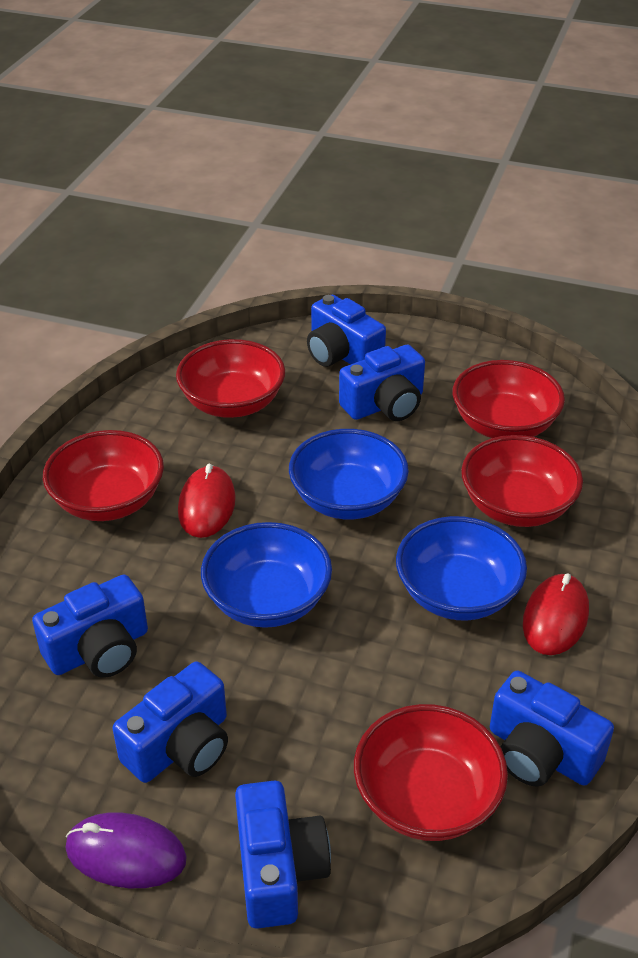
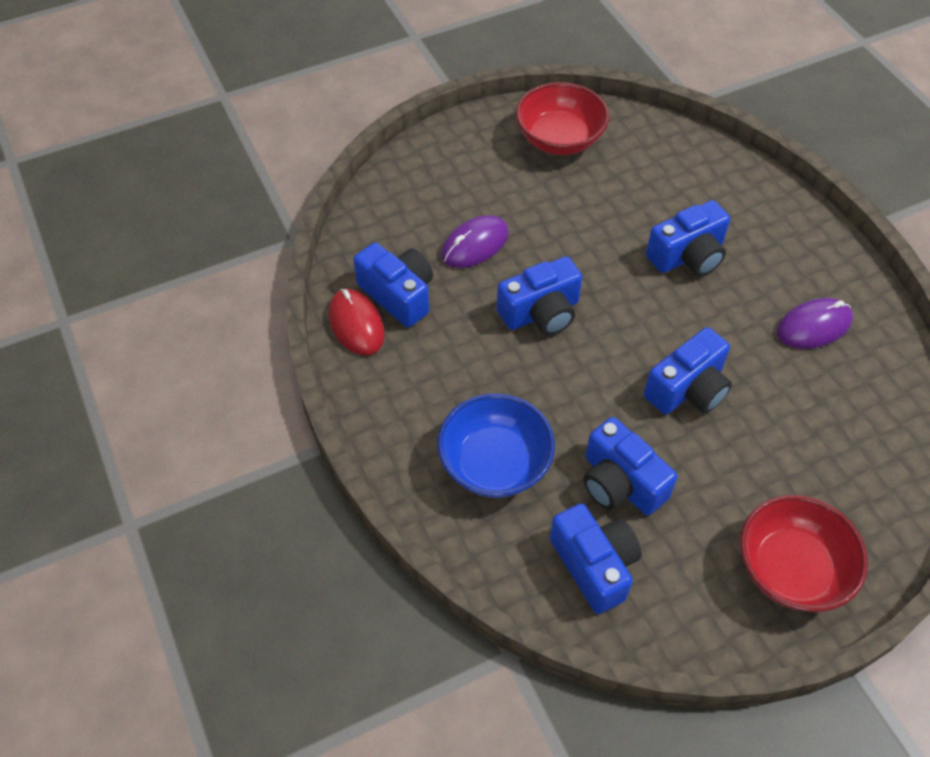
blue bowl: 3 -> 1
purple mouse: 1 -> 2
red bowl: 5 -> 2
red mouse: 2 -> 1

